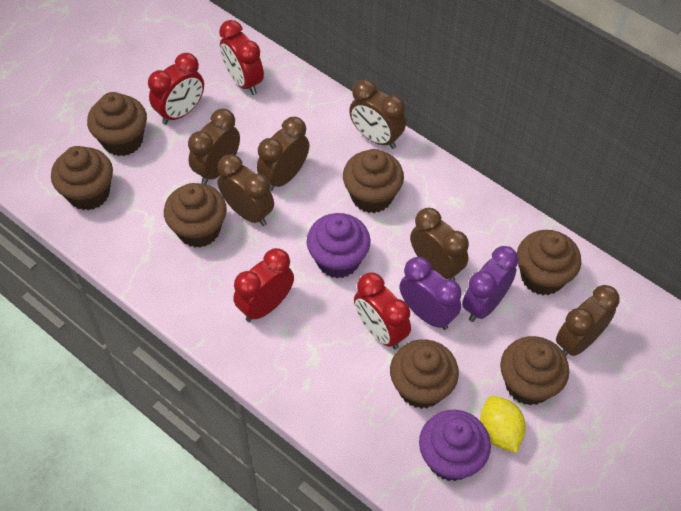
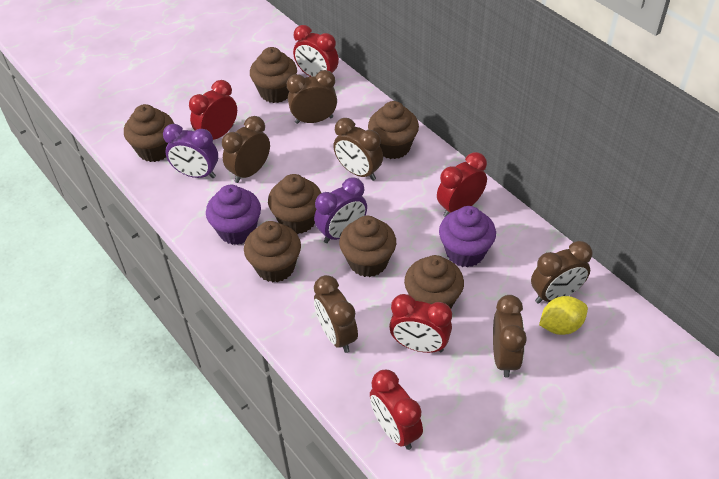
red clock: 4 -> 5

